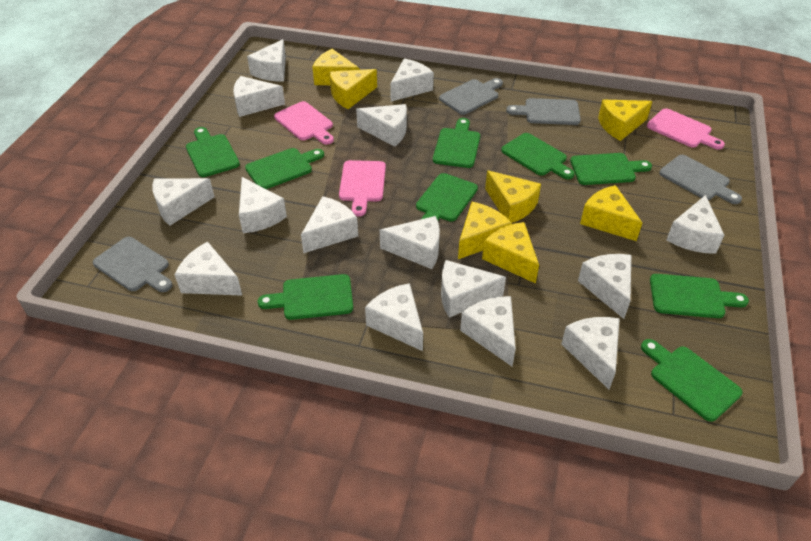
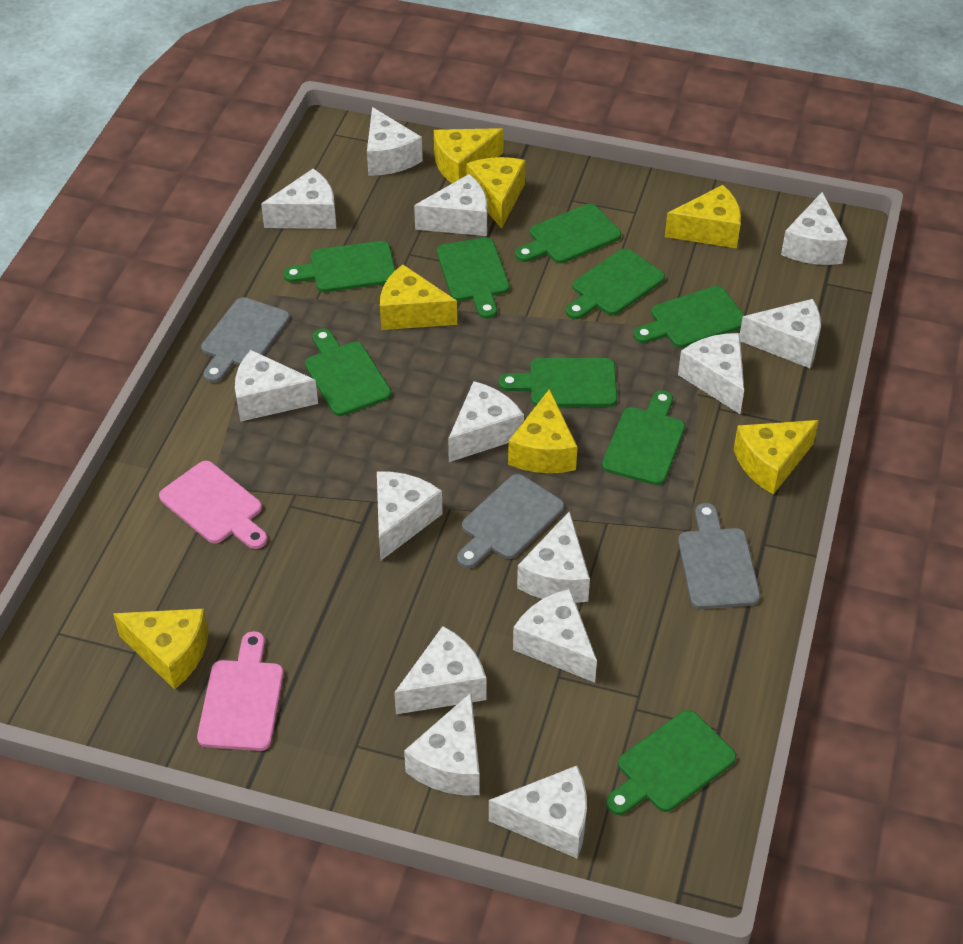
grey cutting board: 4 -> 3
pink cutting board: 3 -> 2
white cheese: 15 -> 14

